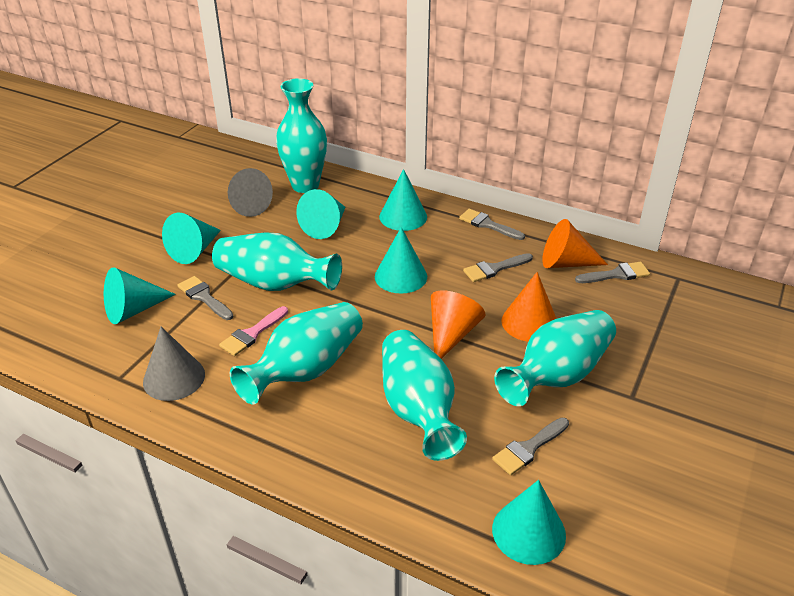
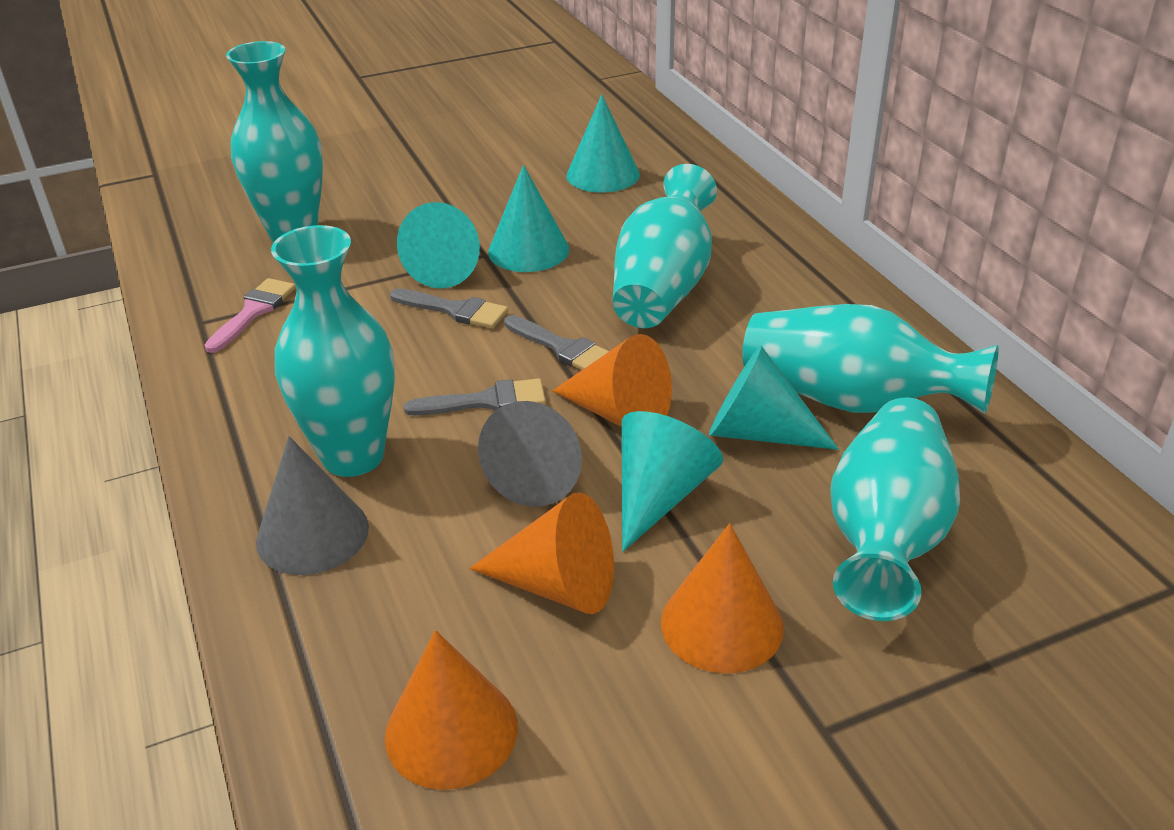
grey brush: 5 -> 3
orange cone: 3 -> 4
turquoise cone: 6 -> 5

